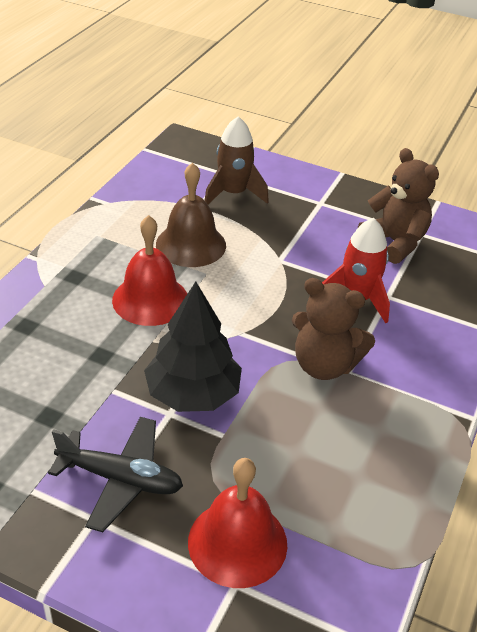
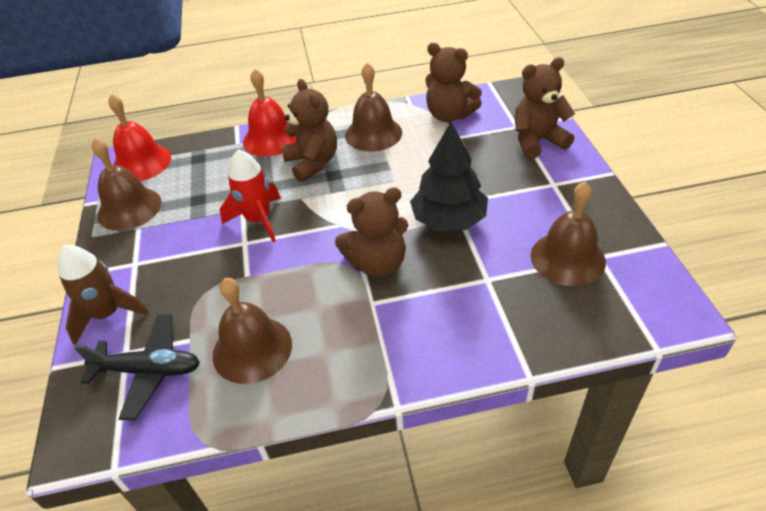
brown bell: 1 -> 4
brown teddy bear: 2 -> 4

